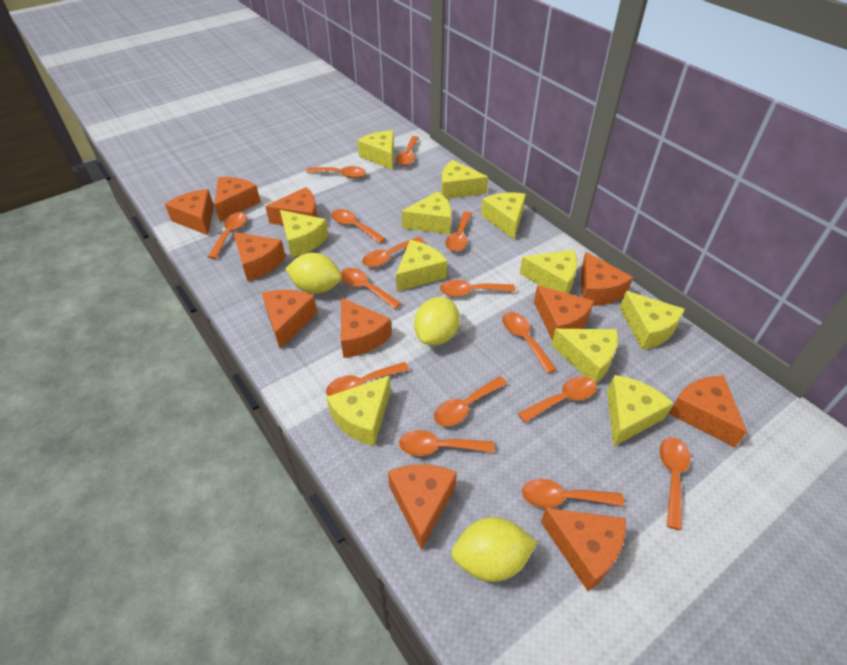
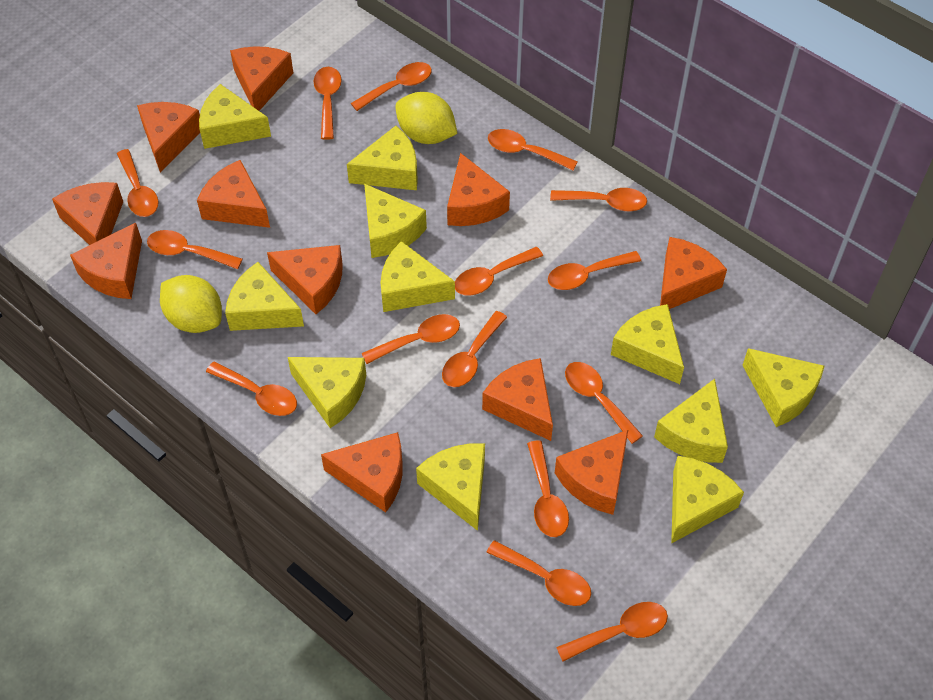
yellow lemon: 3 -> 2

